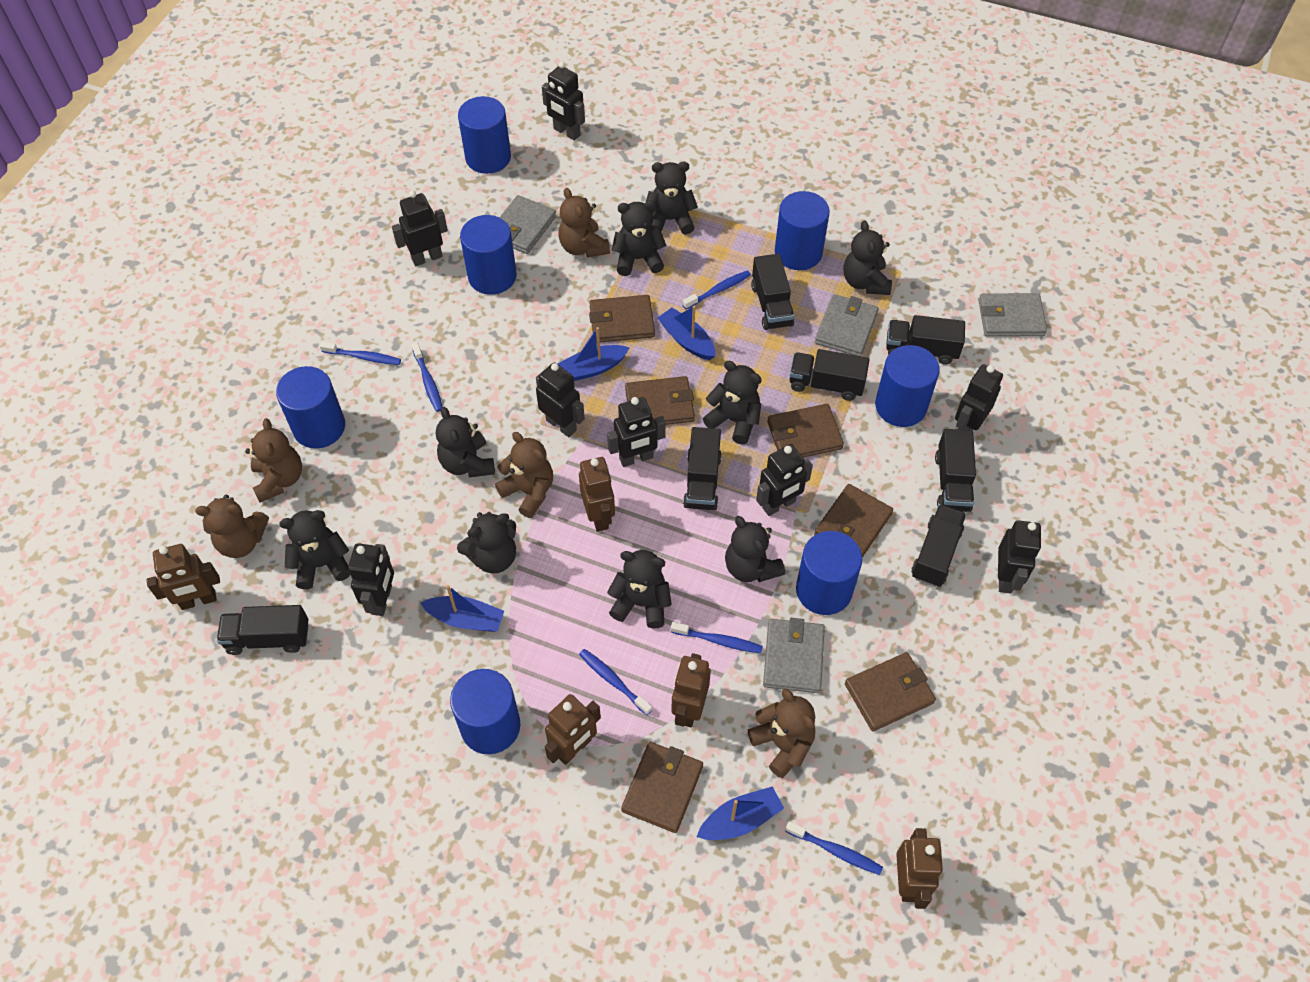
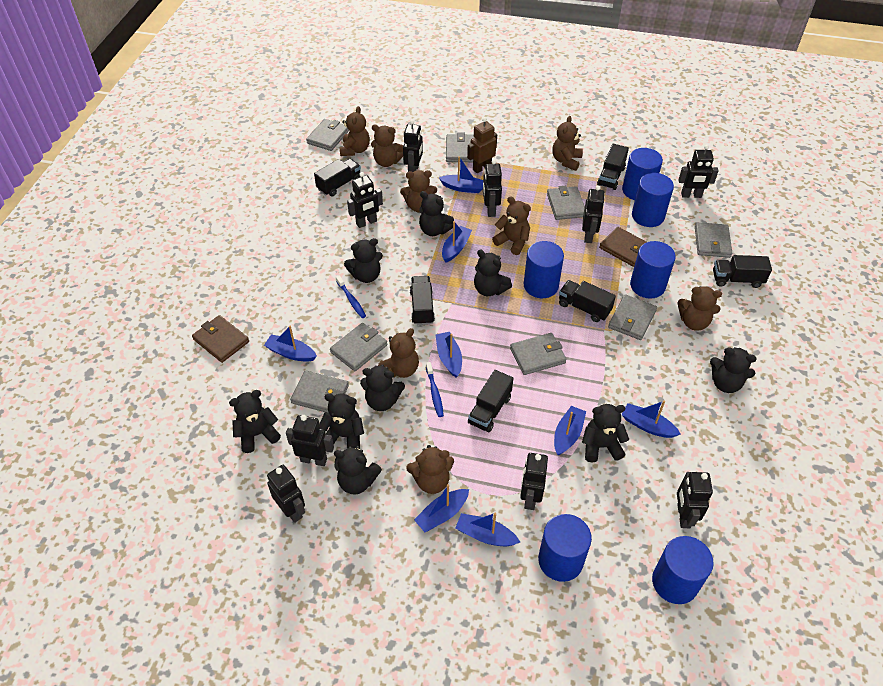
black robot: 8 -> 9
black truck: 7 -> 6
blue boat: 4 -> 8
blue cylinder: 7 -> 6
blue toothbrush: 6 -> 2
brown robot: 5 -> 1
brown teddy bear: 5 -> 8
brown wallet: 6 -> 2
grey wallet: 4 -> 8

